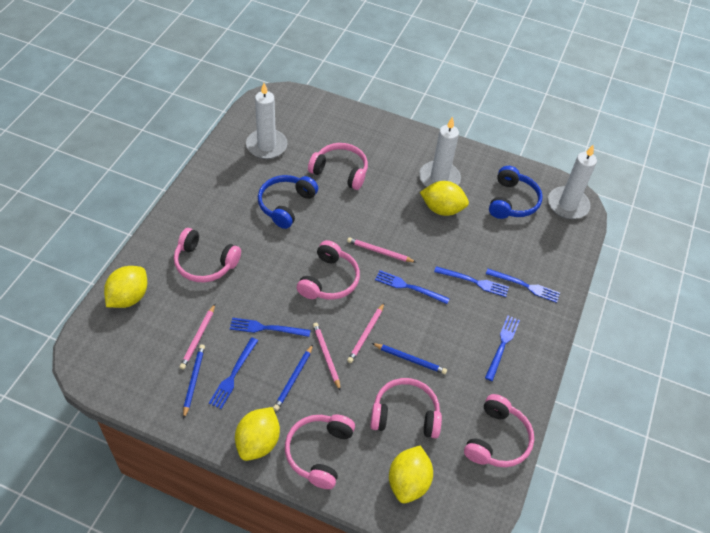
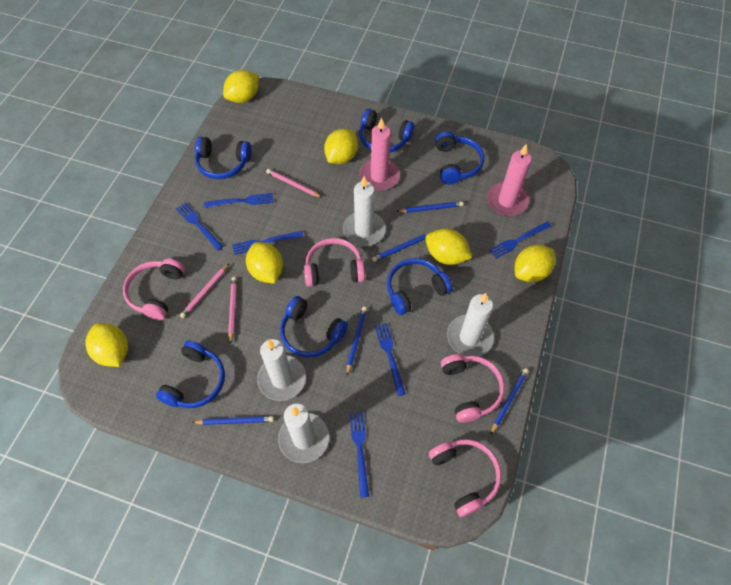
blue headphones: 2 -> 6
blue pencil: 3 -> 5
pink candle: 0 -> 2
pink headphones: 6 -> 4
pink pencil: 4 -> 3
white candle: 3 -> 4
yellow lemon: 4 -> 6

